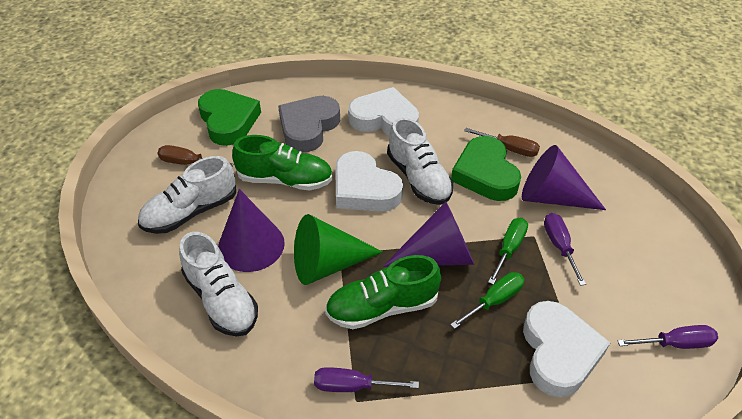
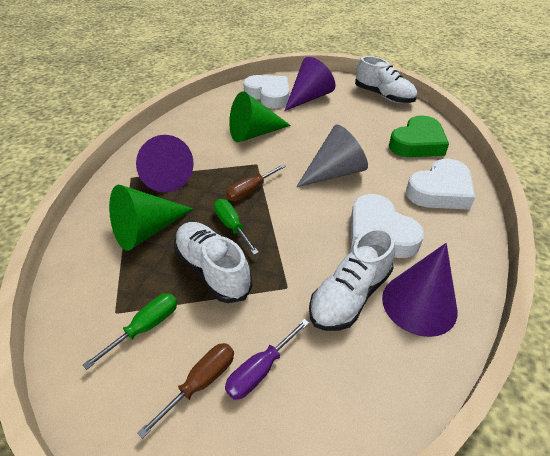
green cone: 1 -> 2
green heart: 2 -> 1
green shoe: 2 -> 0
grey cone: 0 -> 1
grey heart: 1 -> 0
purple screwdriver: 3 -> 1

